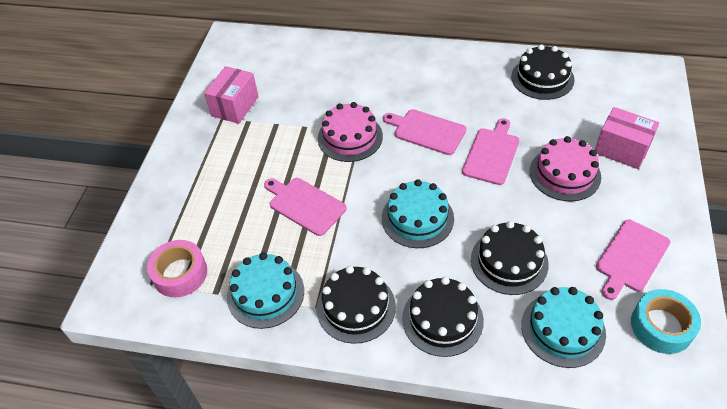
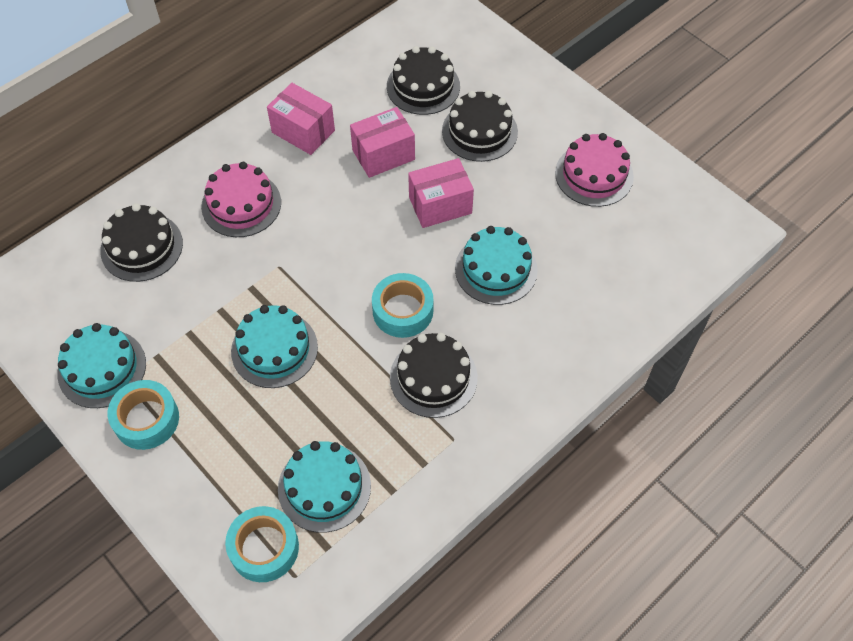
pink box: 2 -> 3
pink cutting board: 4 -> 0
pink tape: 1 -> 0
turquoise cake: 3 -> 4
turquoise tape: 1 -> 3

